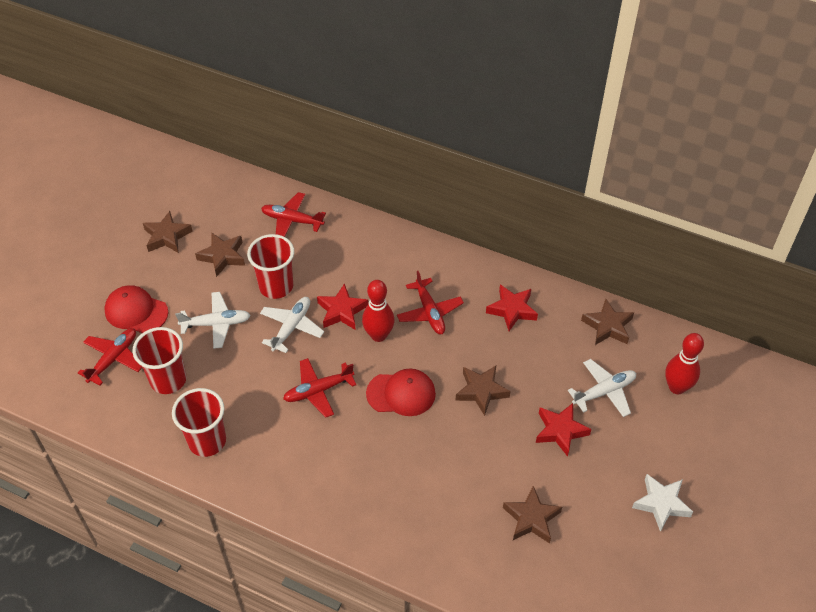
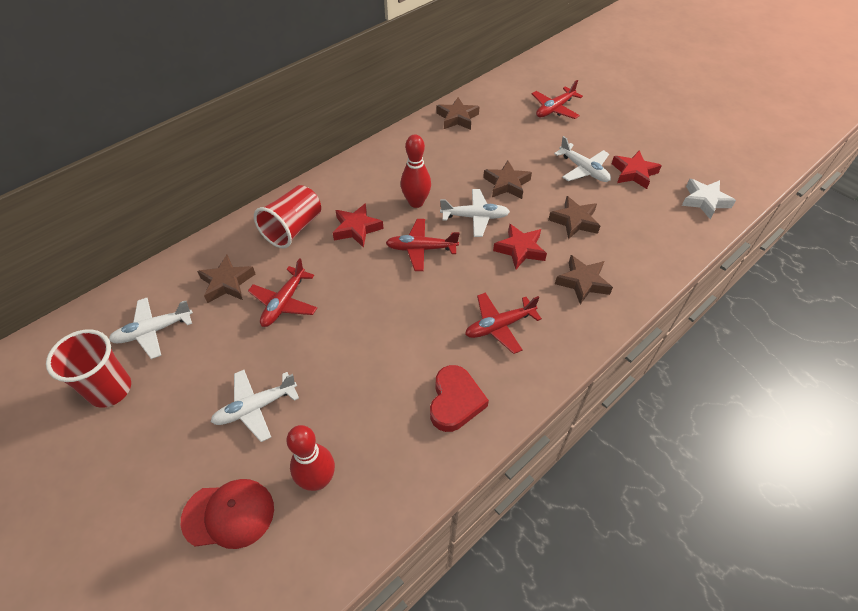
red cap: 2 -> 1
red cup: 3 -> 2
red heart: 0 -> 1
white plane: 3 -> 4

